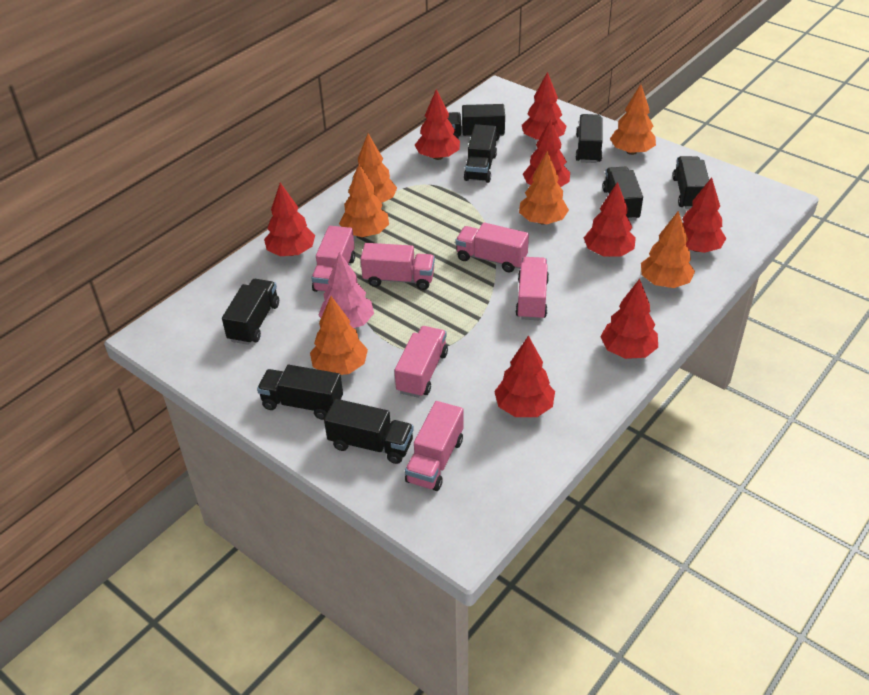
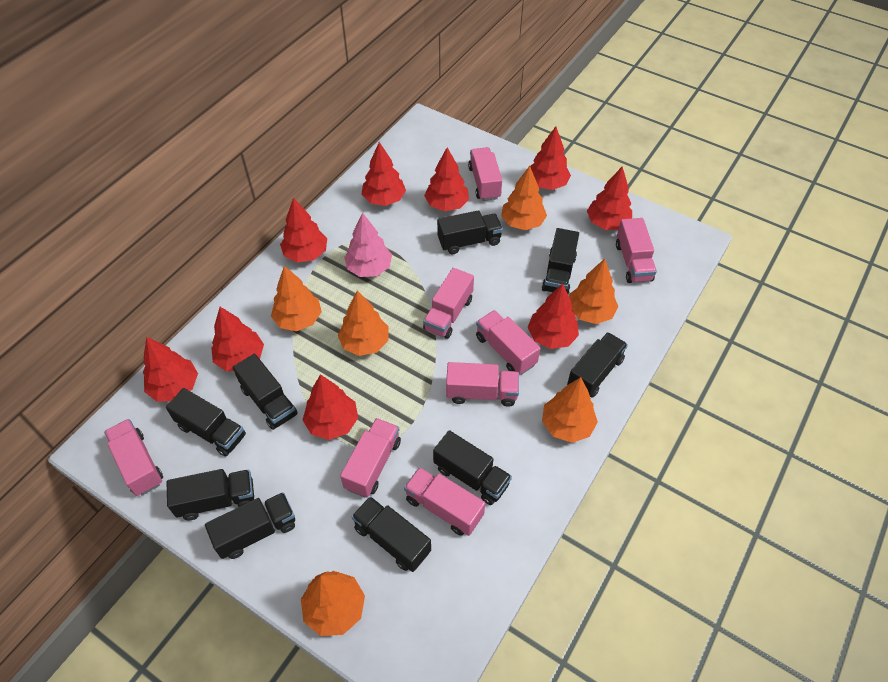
black truck: 8 -> 9
pink truck: 6 -> 8
red tree: 8 -> 9

